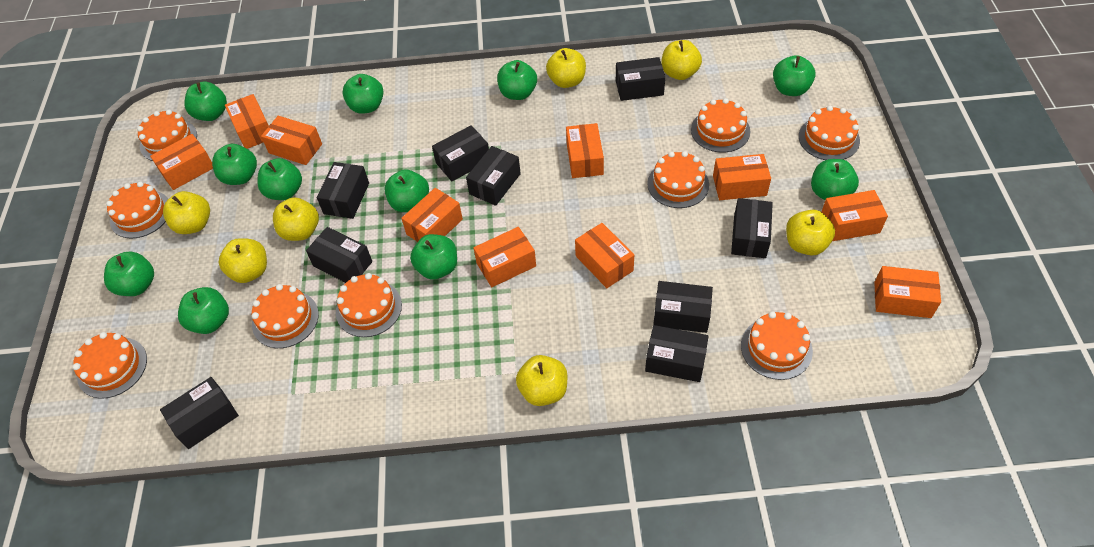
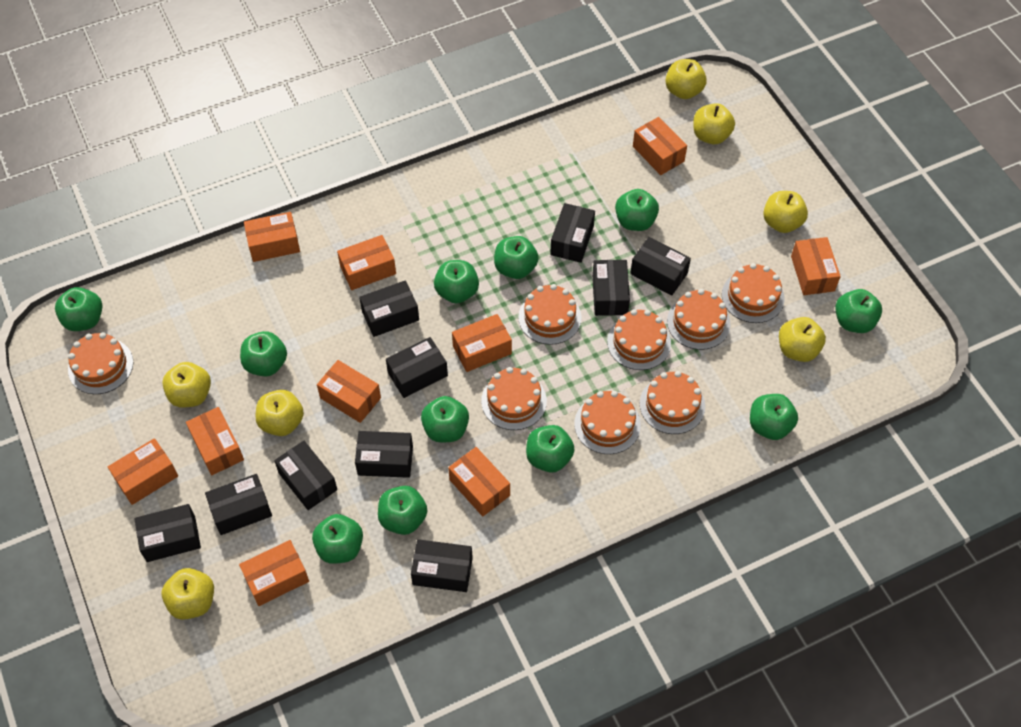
black box: 9 -> 10
orange cake: 9 -> 8

